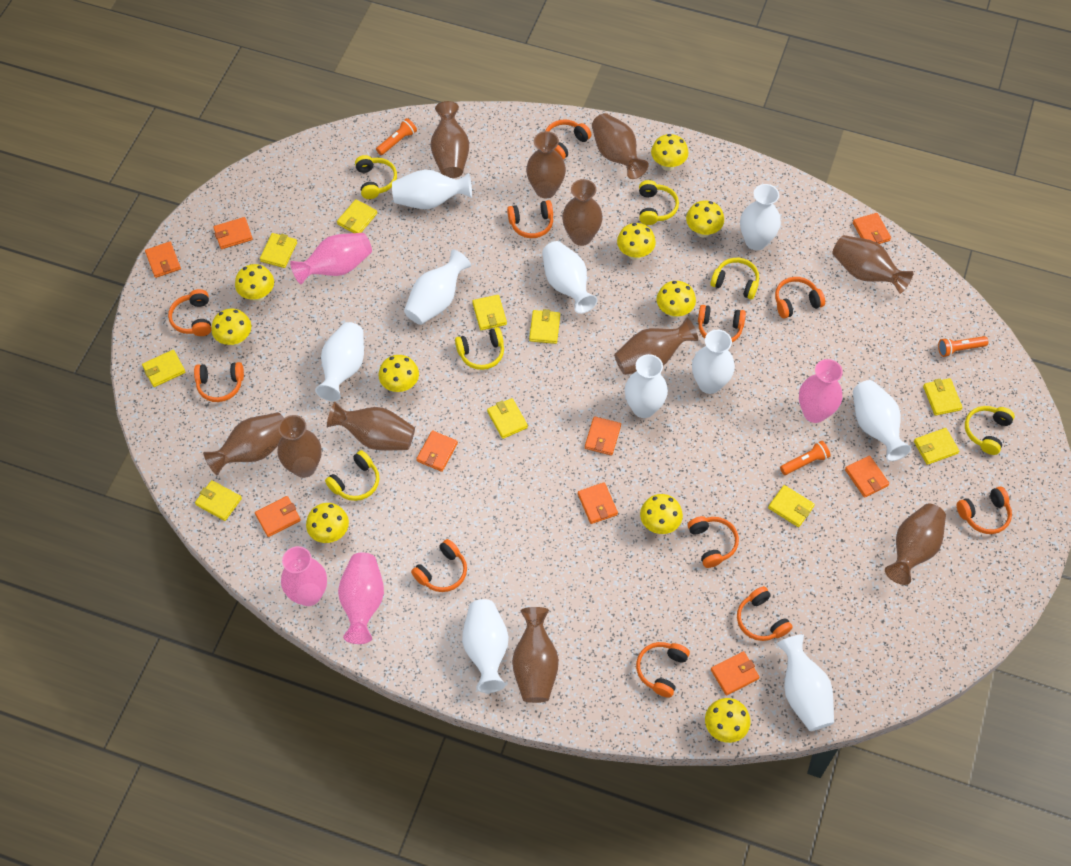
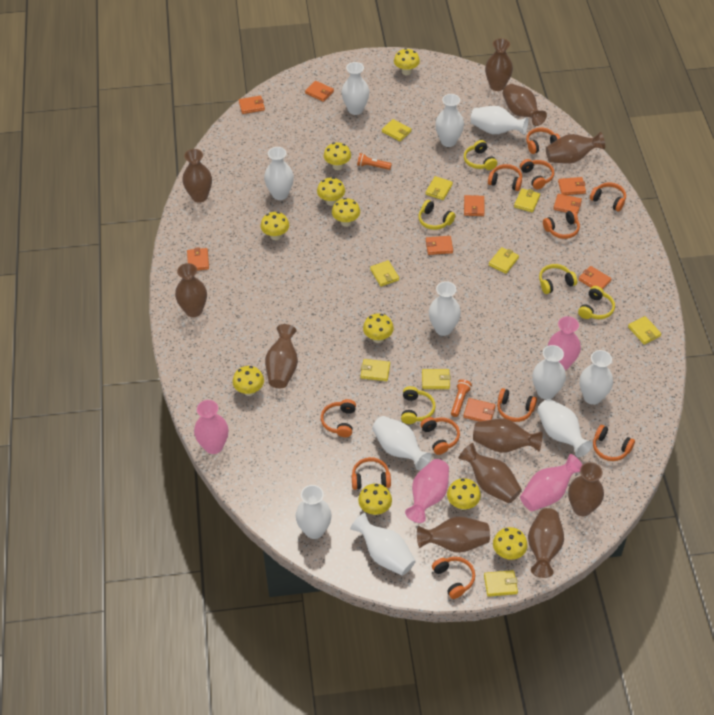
orange flashlight: 3 -> 2
white vase: 10 -> 11
yellow headphones: 6 -> 5
yellow wallet: 10 -> 9

